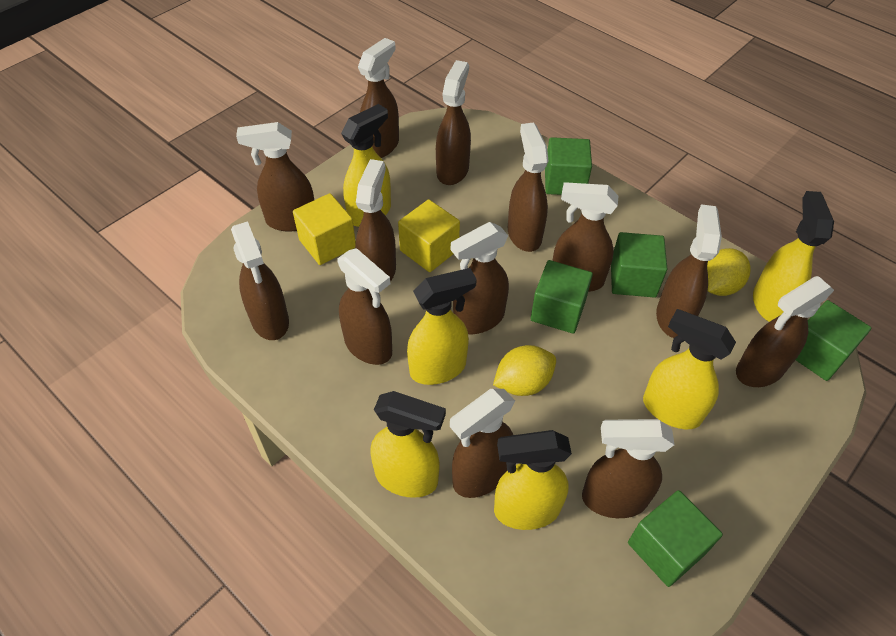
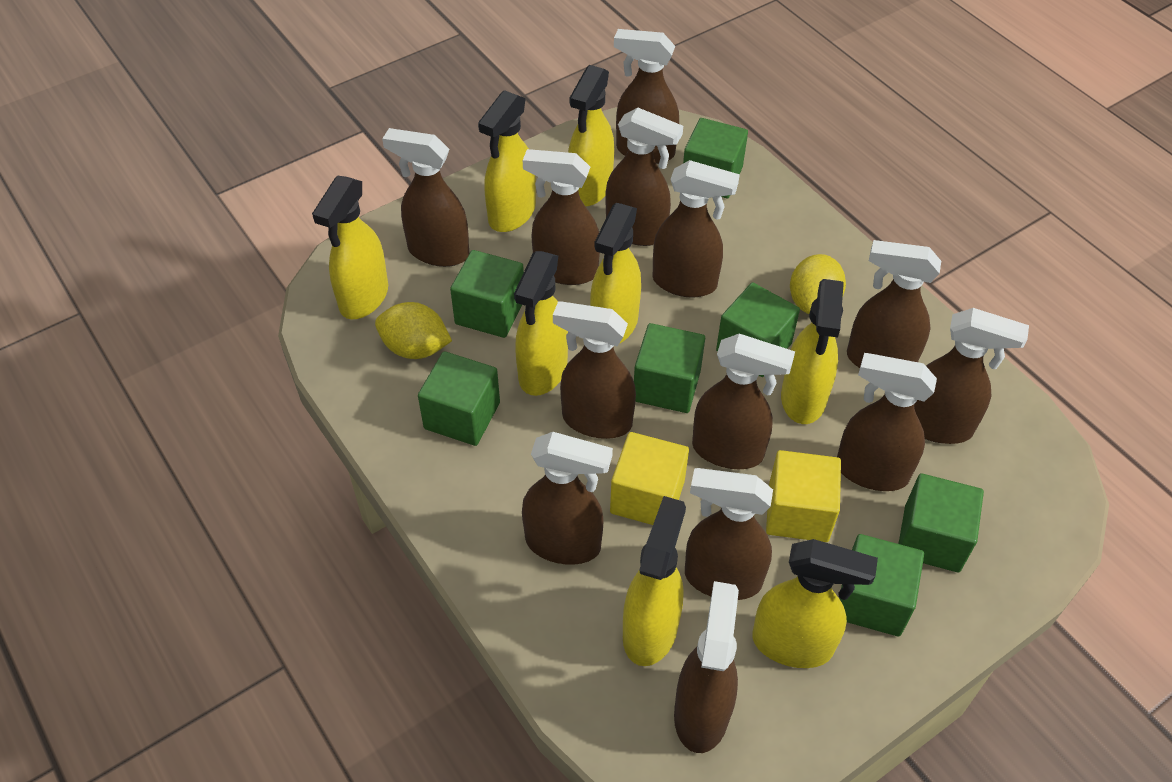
green cube: 5 -> 7
yellow spray bottle: 6 -> 8

